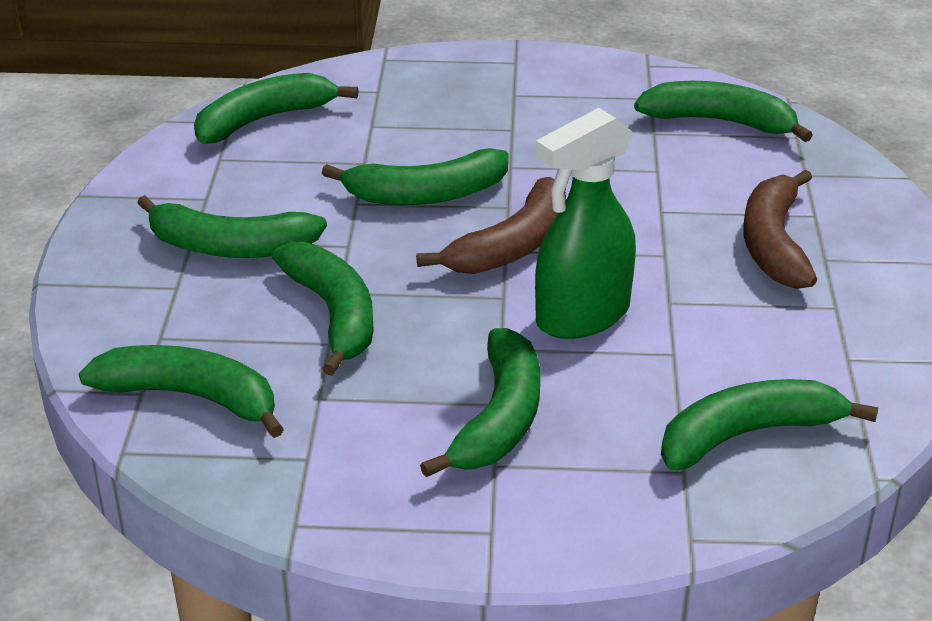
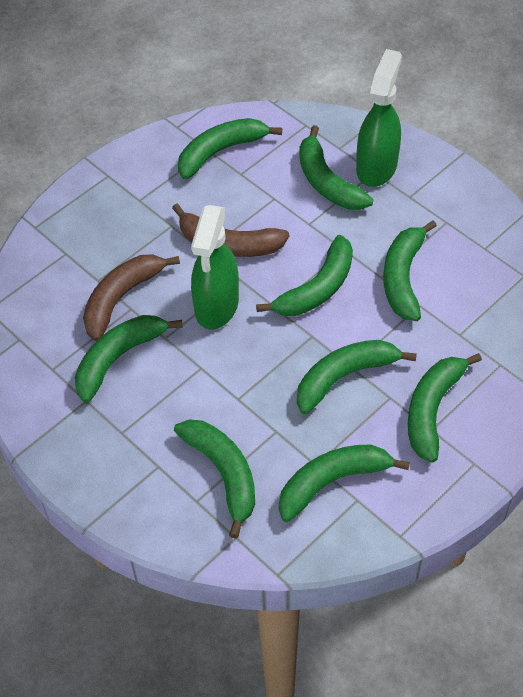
green banana: 8 -> 9
green spray bottle: 1 -> 2

